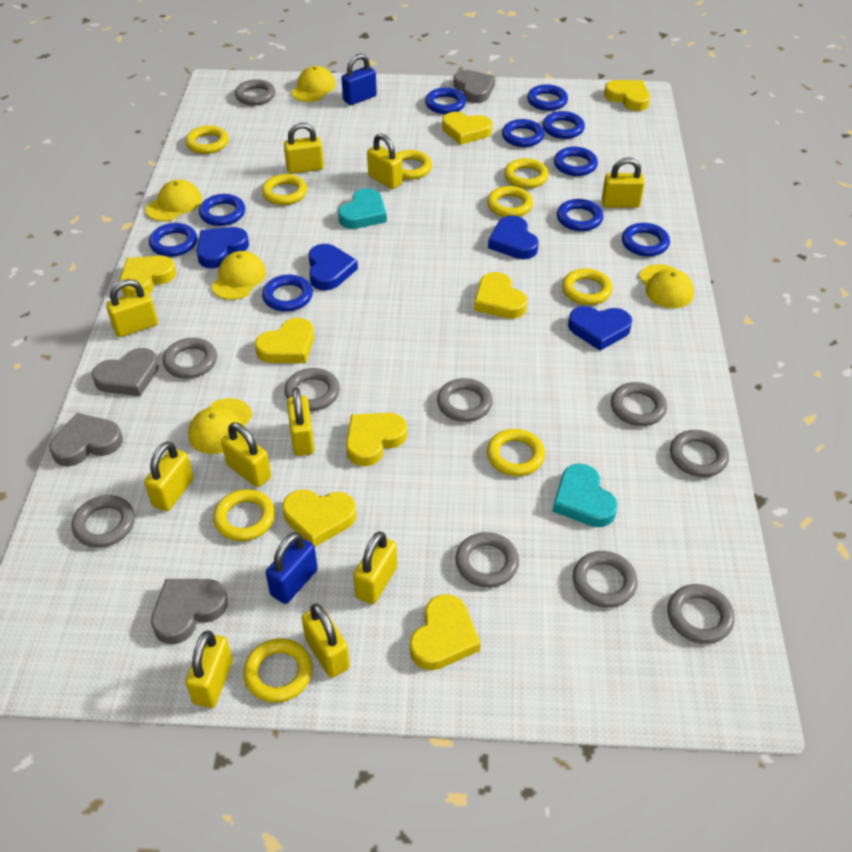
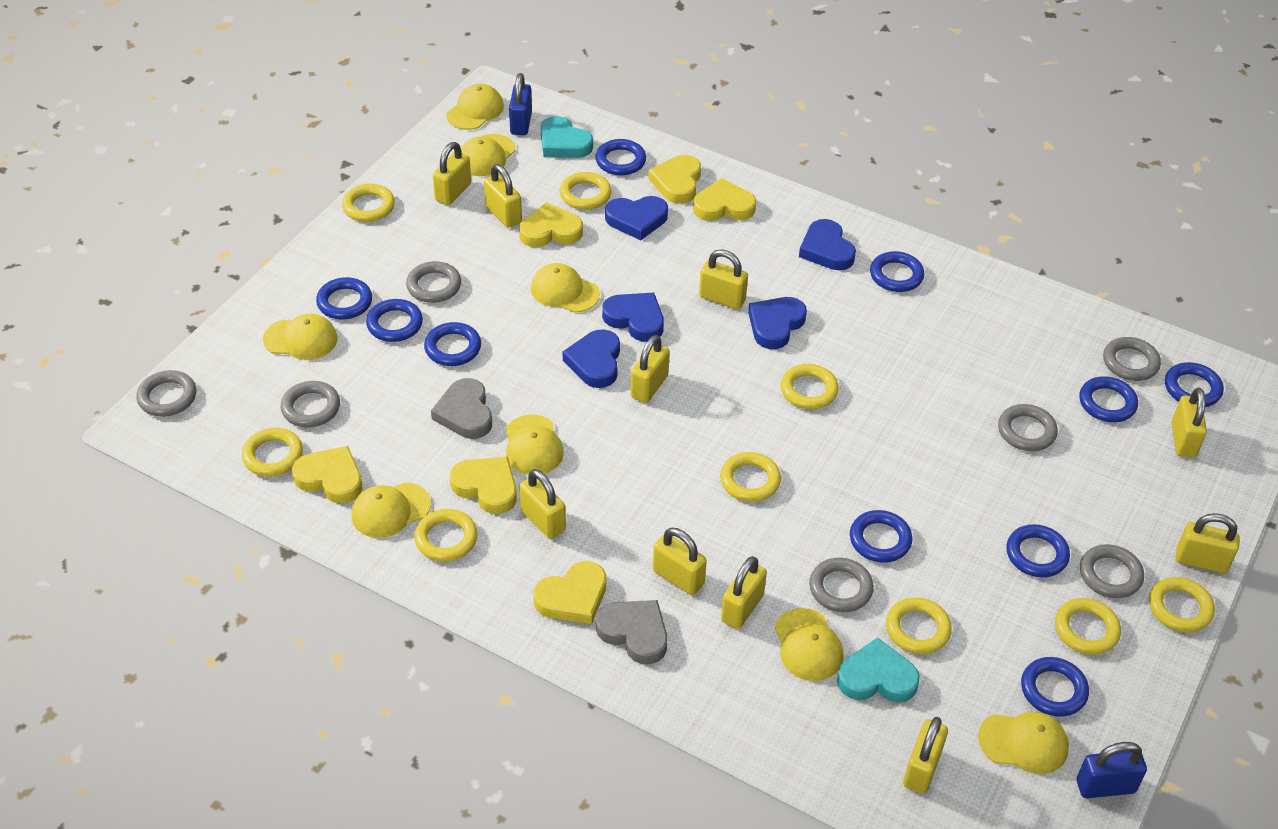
blue heart: 4 -> 5
grey heart: 4 -> 2
grey ring: 10 -> 7
yellow cap: 5 -> 8
yellow heart: 8 -> 6

